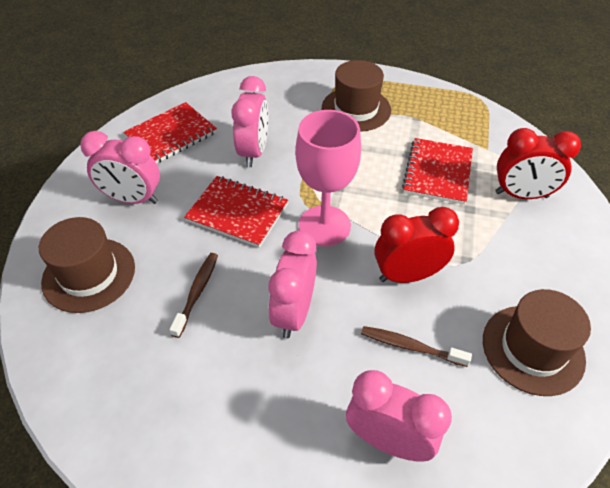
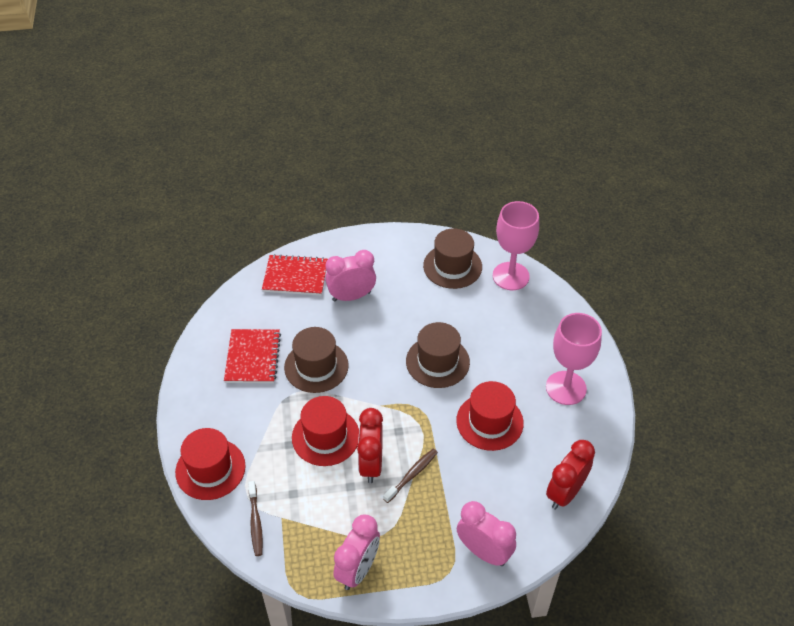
pink clock: 4 -> 3
pink goblet: 1 -> 2
red hat: 0 -> 3
red notebook: 3 -> 2

